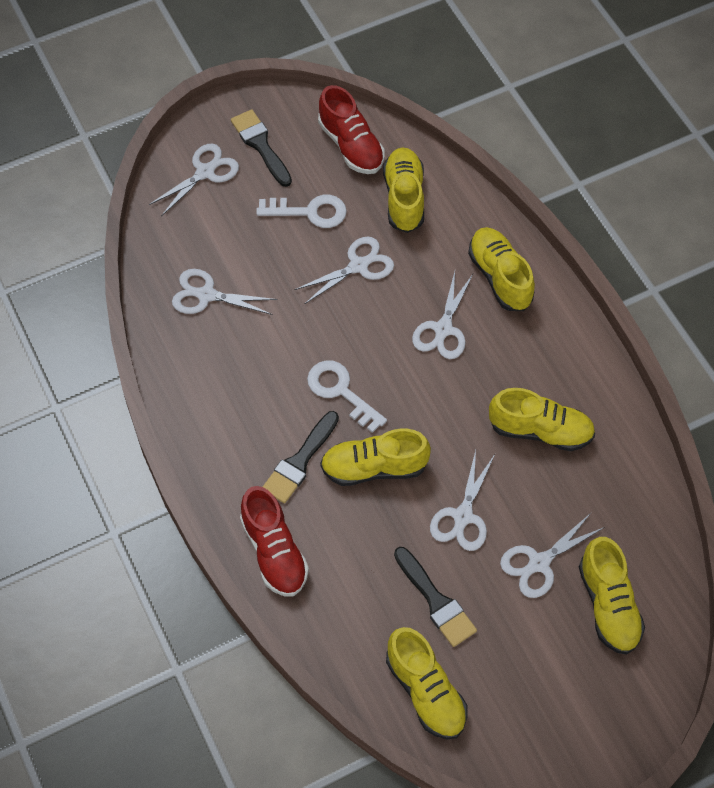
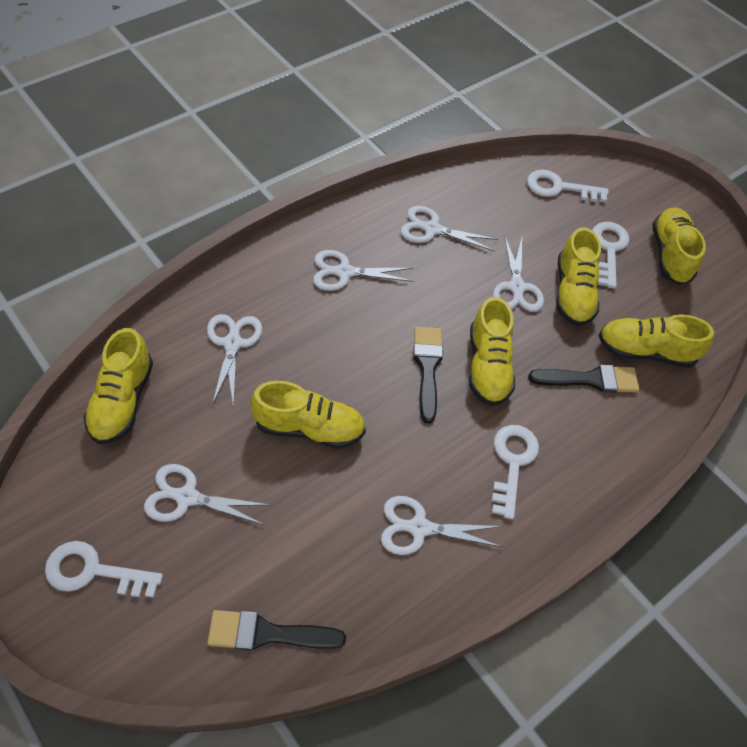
red shoe: 2 -> 0
white key: 2 -> 4

